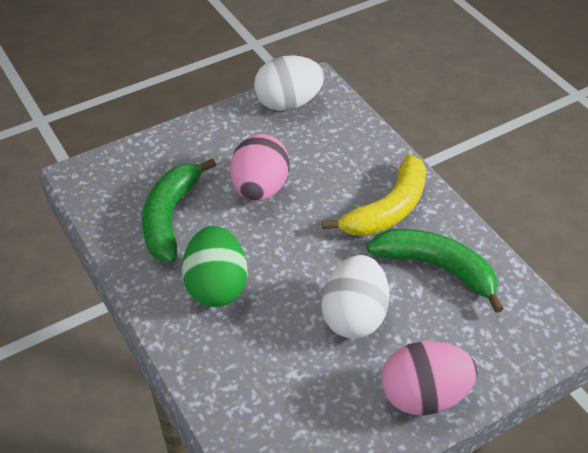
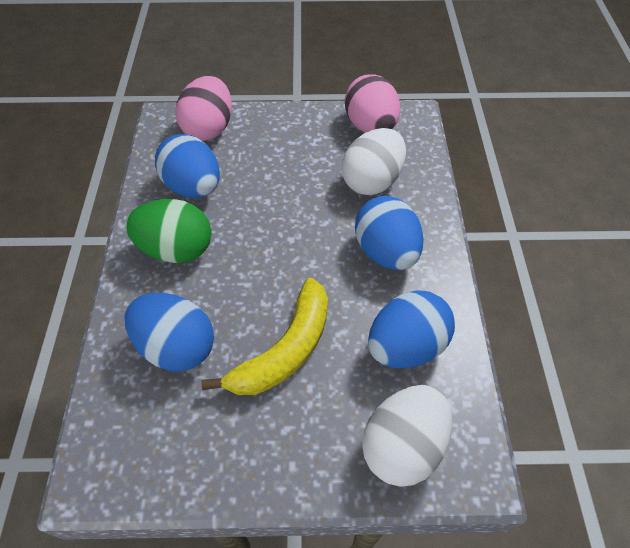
blue egg: 0 -> 4
green banana: 2 -> 0

